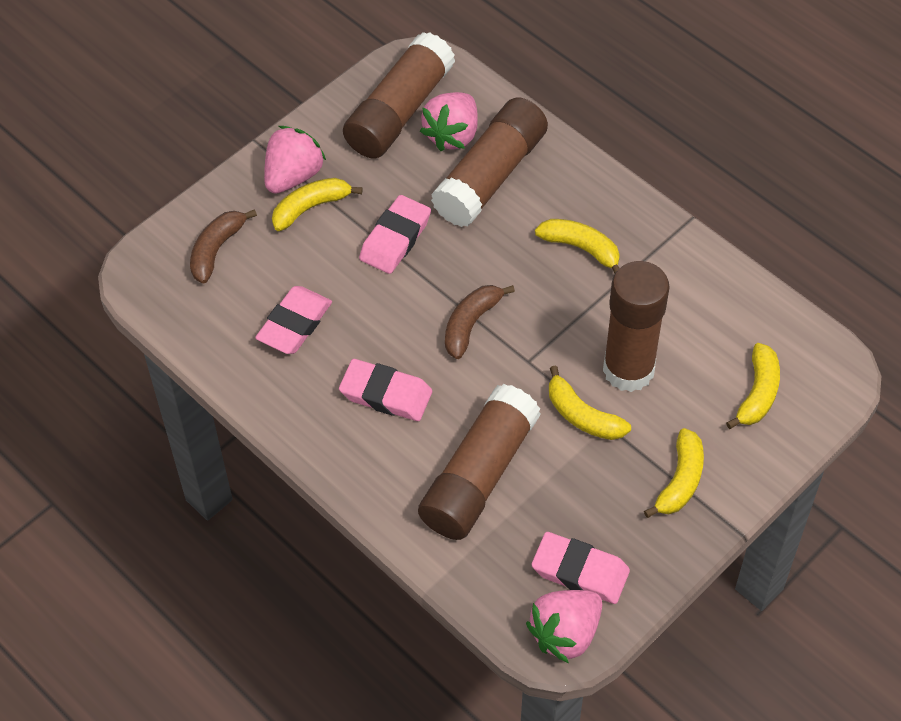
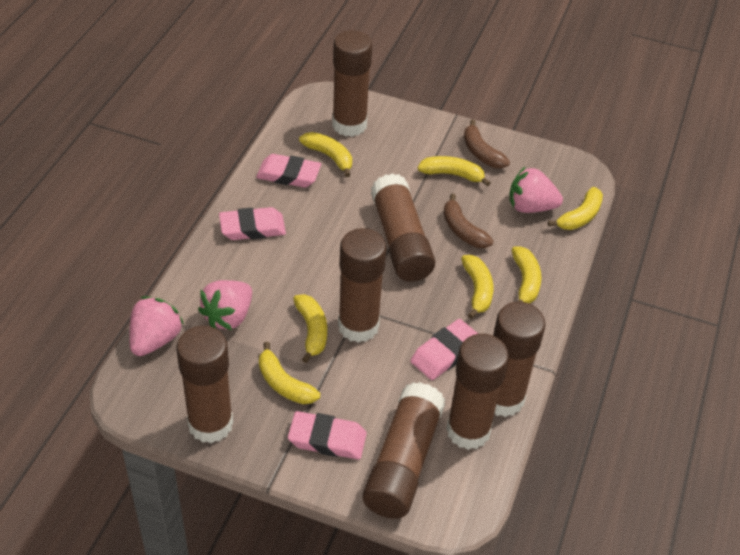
brown glue stick: 4 -> 7
yellow banana: 5 -> 7

